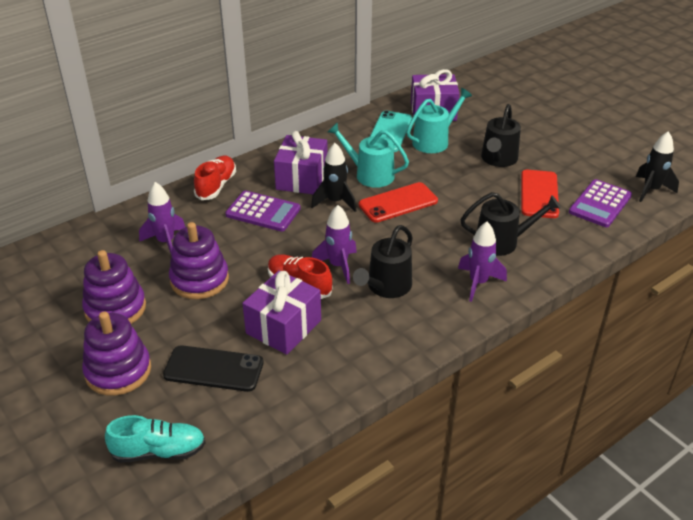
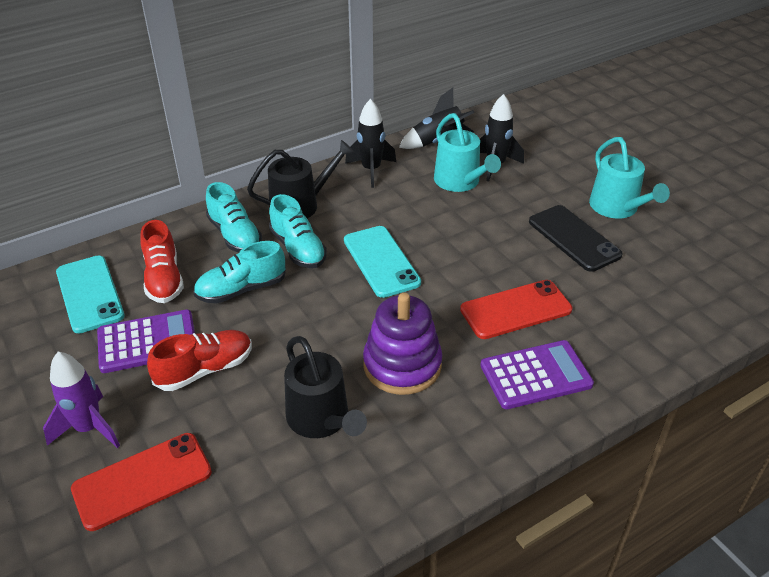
black rocket: 2 -> 3
black watering can: 3 -> 2
purple gift: 3 -> 0
purple rocket: 3 -> 1
purple stacking toy: 3 -> 1
turquoise phone: 1 -> 2
turquoise shoe: 1 -> 3

